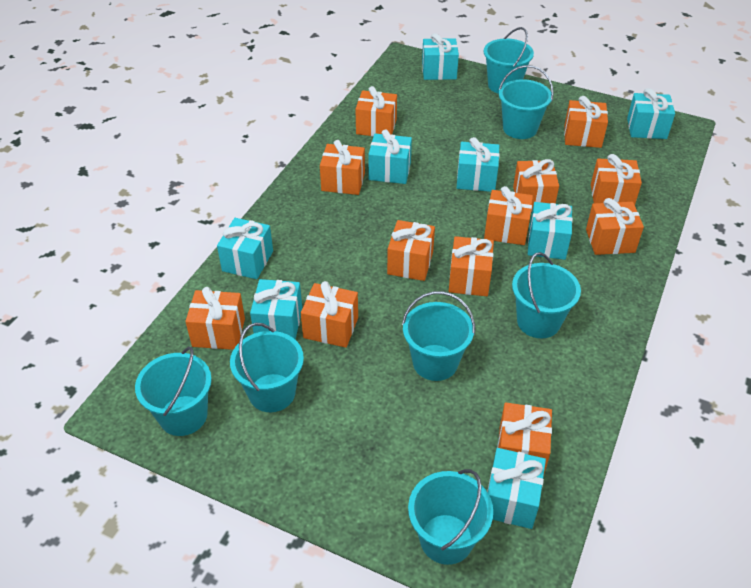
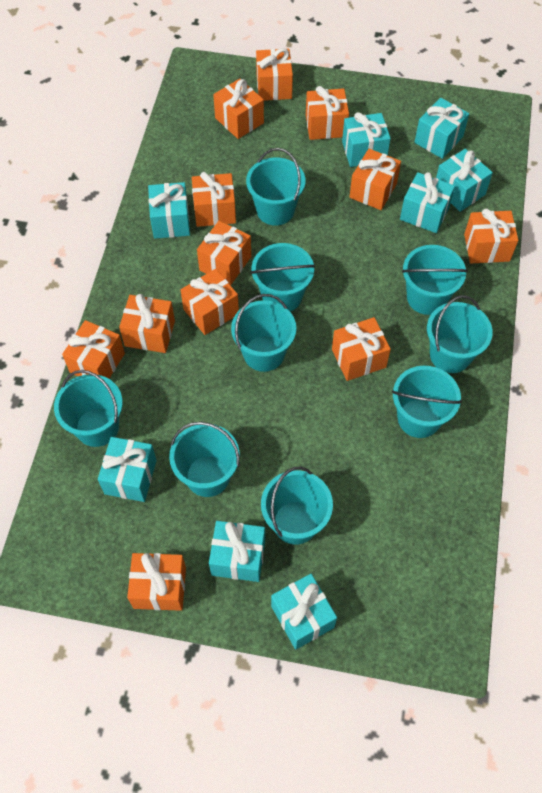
turquoise bucket: 7 -> 9

